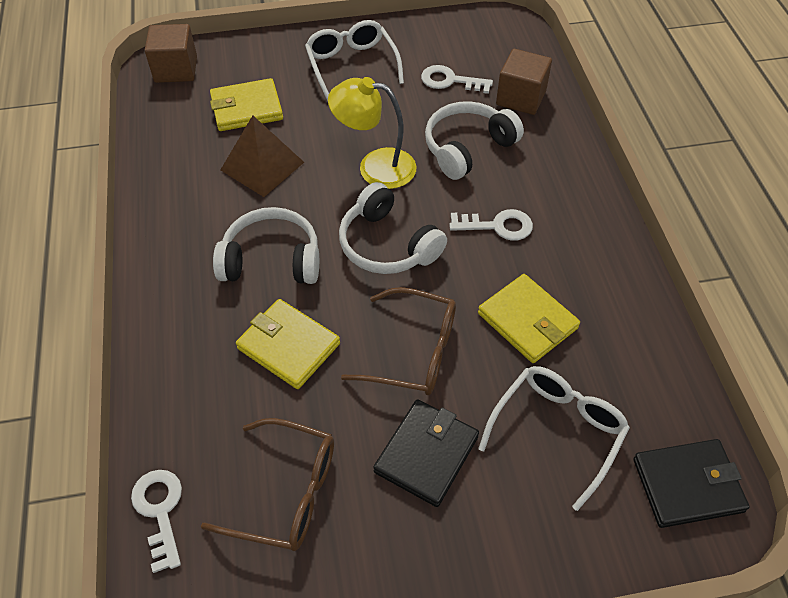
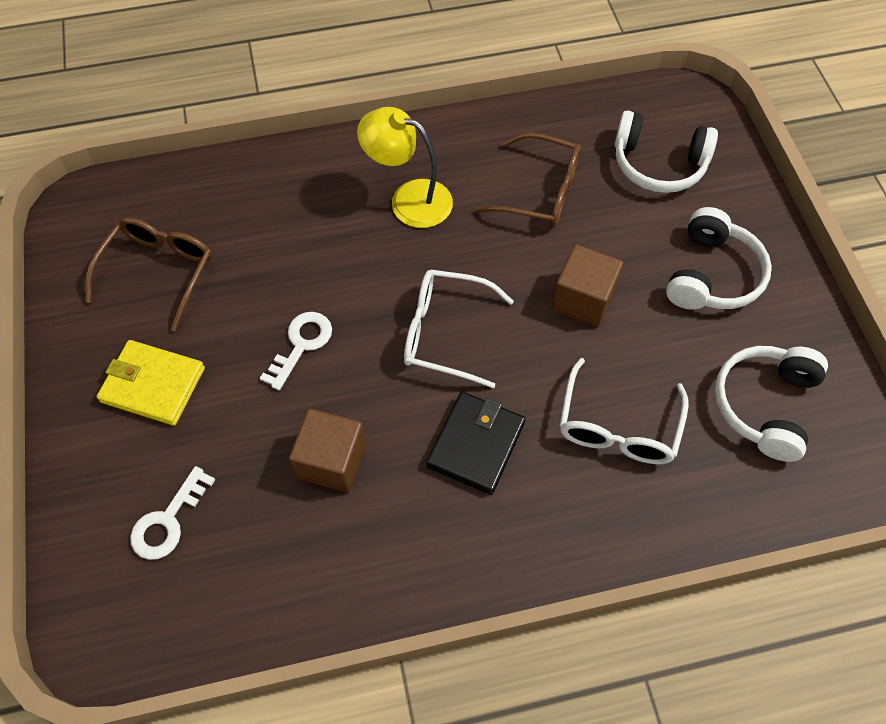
black wallet: 2 -> 1
brown pyramid: 1 -> 0
white key: 3 -> 2
yellow wallet: 3 -> 1

